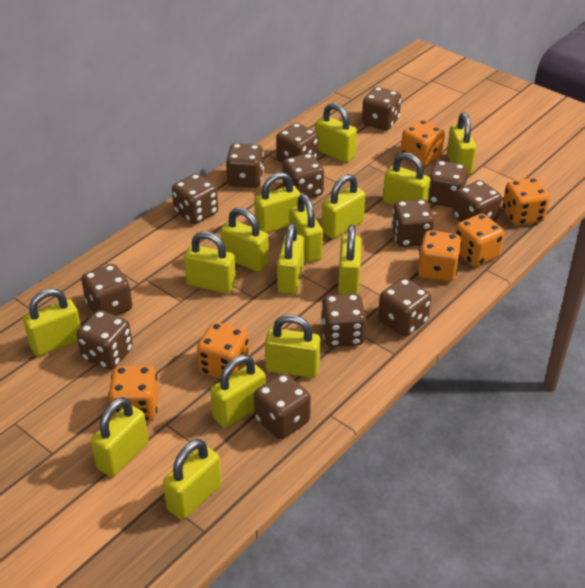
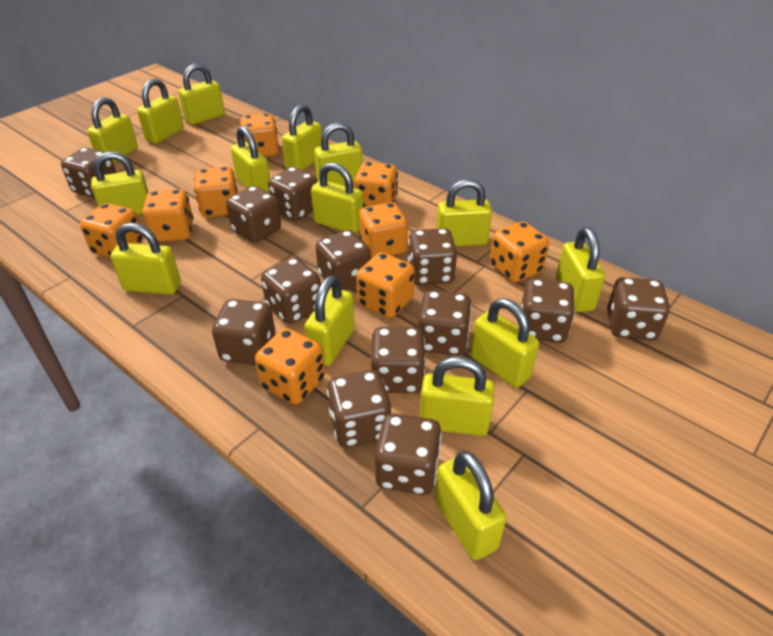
orange dice: 6 -> 9

